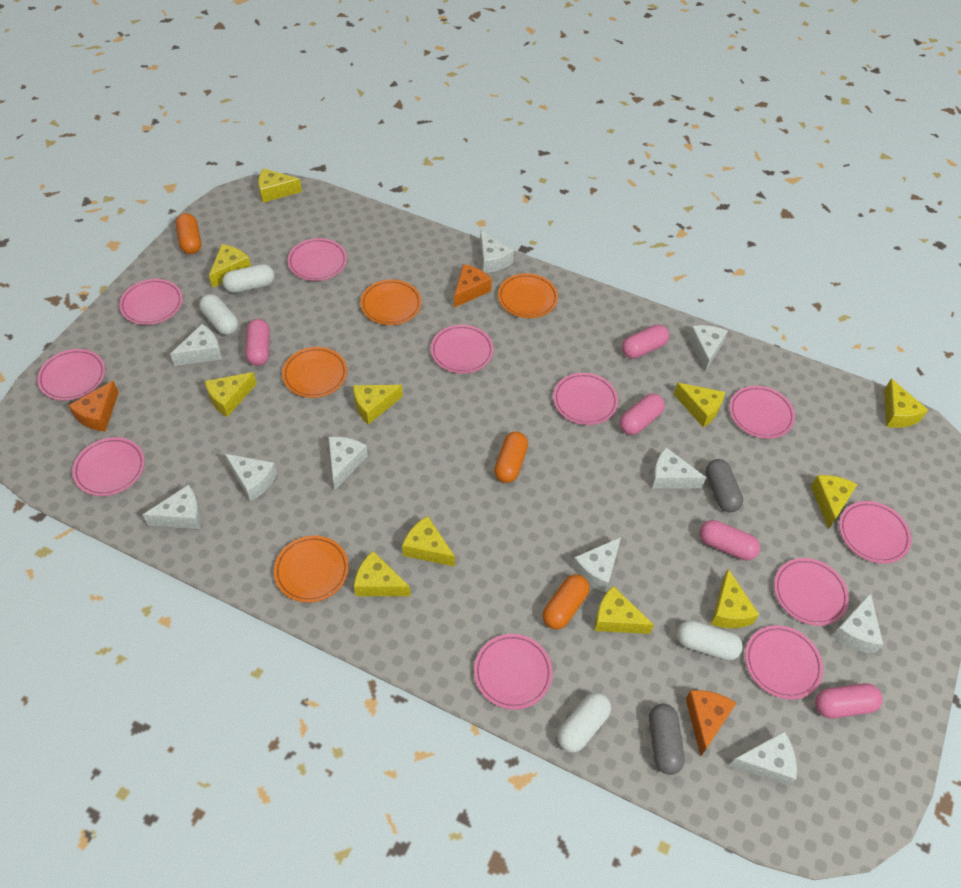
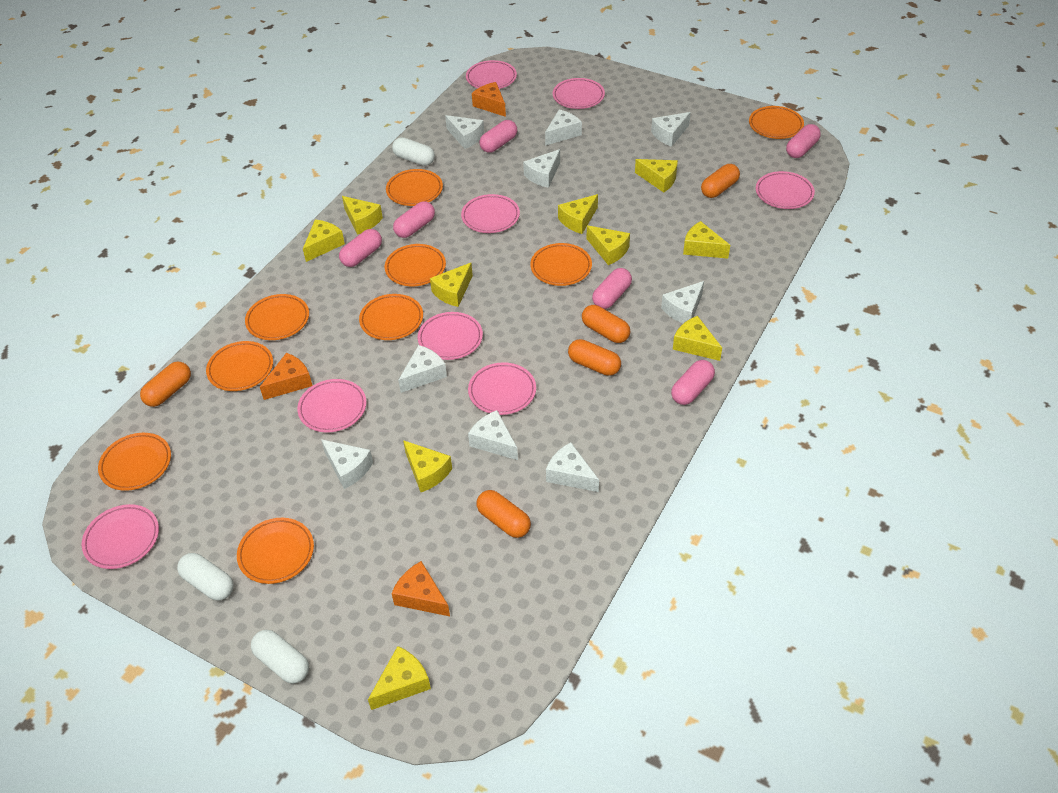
grey capsule: 2 -> 0
orange capsule: 3 -> 5
orange plate: 4 -> 9
pink capsule: 5 -> 6
pink plate: 11 -> 8
white capsule: 4 -> 3
white cheese: 10 -> 9
yellow cheese: 11 -> 10

